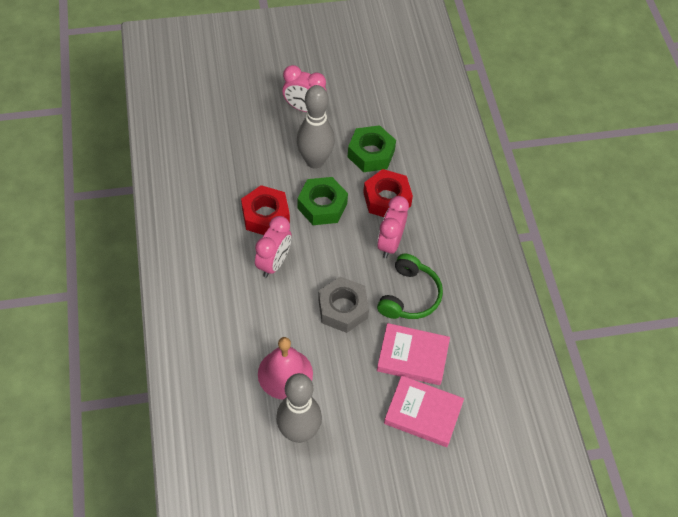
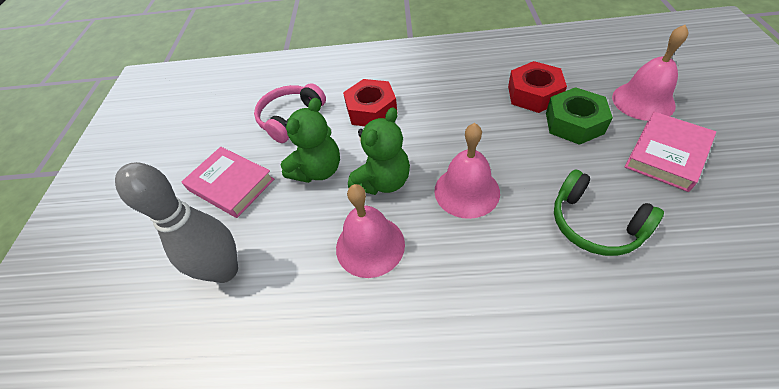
green nut: 2 -> 1
green teddy bear: 0 -> 2
grey bowling pin: 2 -> 1
grey nut: 1 -> 0
pink bell: 1 -> 3
pink clock: 3 -> 0
pink headphones: 0 -> 1

